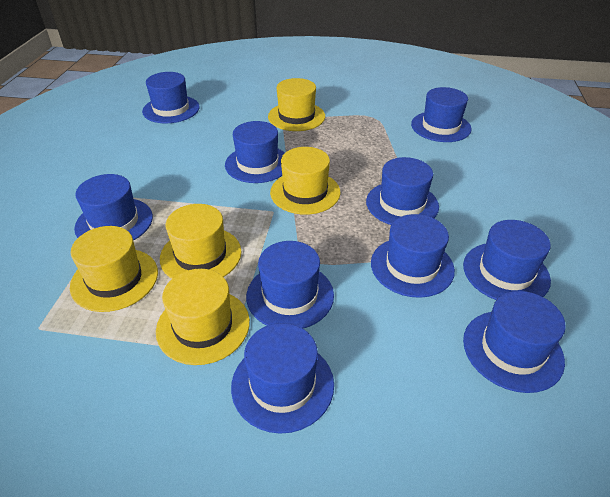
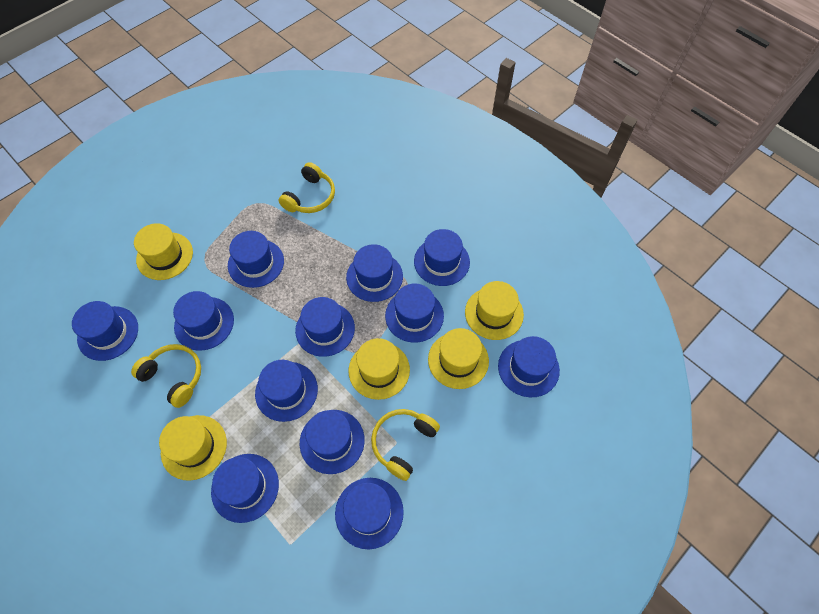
blue hat: 10 -> 12
yellow headphones: 0 -> 3

